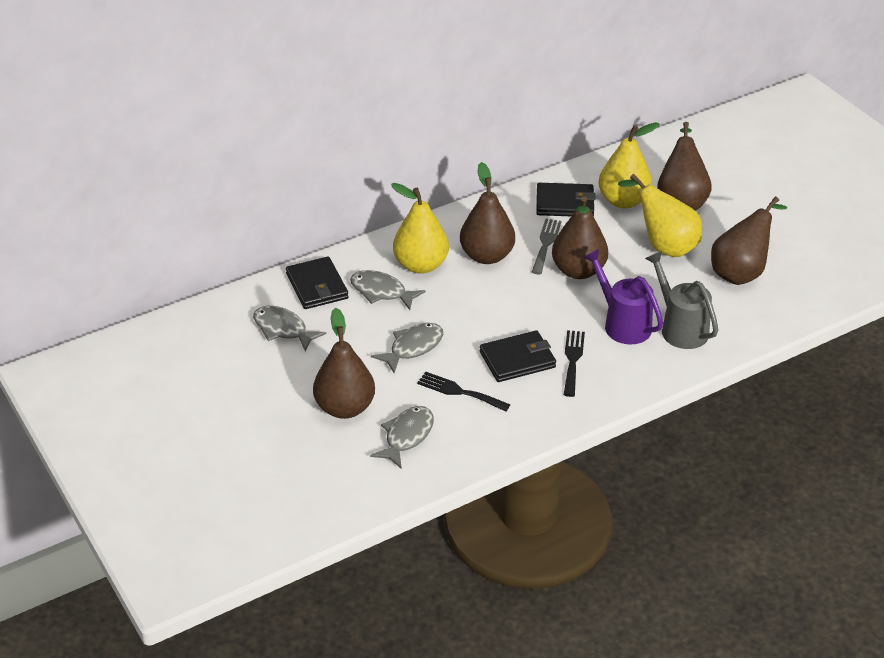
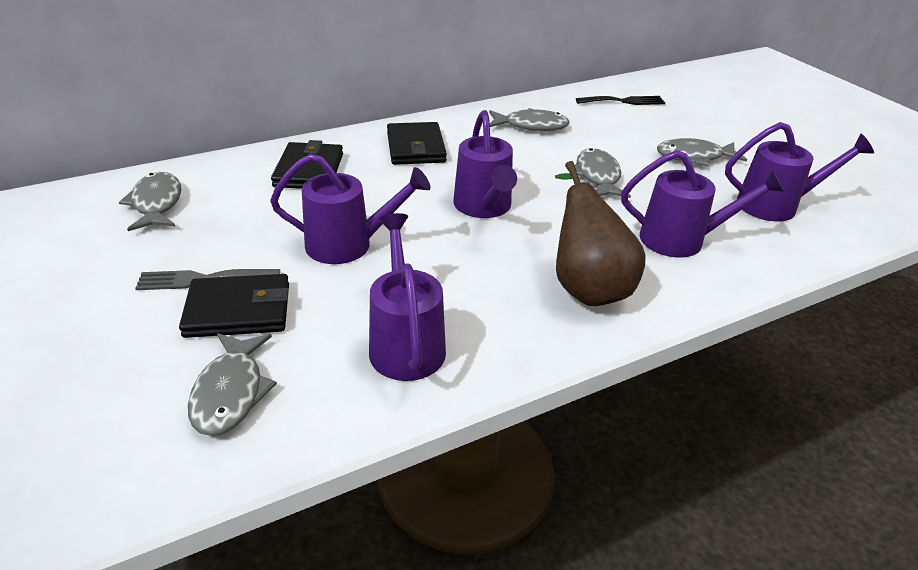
black fork: 2 -> 1
brown pear: 5 -> 1
grey fish: 4 -> 5
grey watering can: 1 -> 0
purple watering can: 1 -> 5
yellow pear: 3 -> 0

